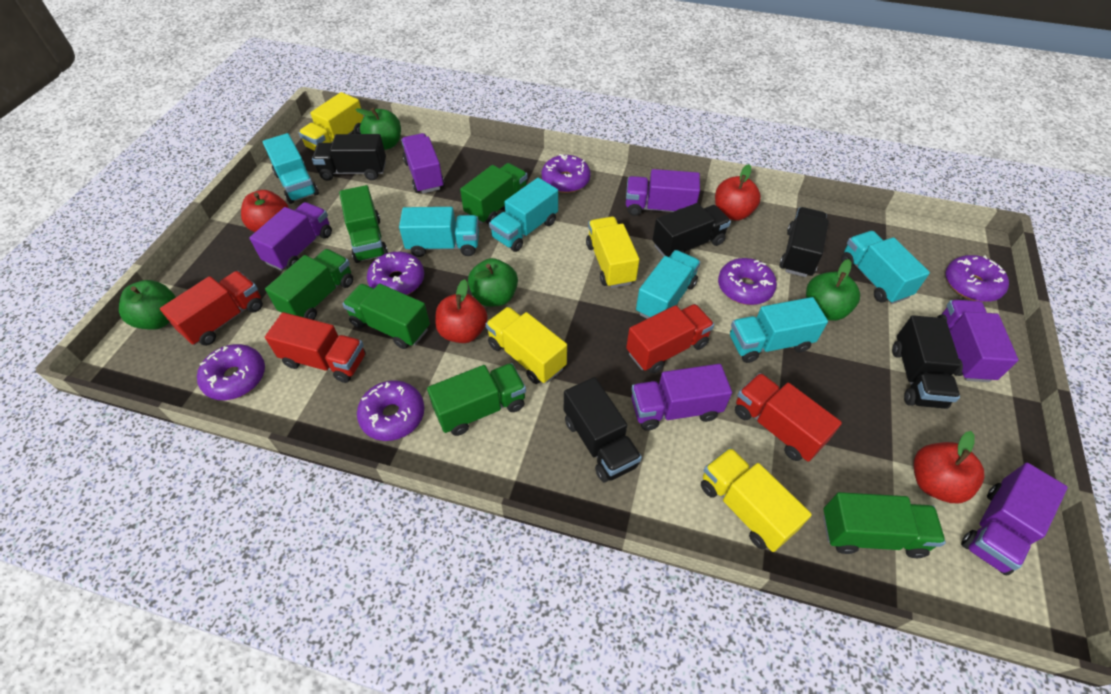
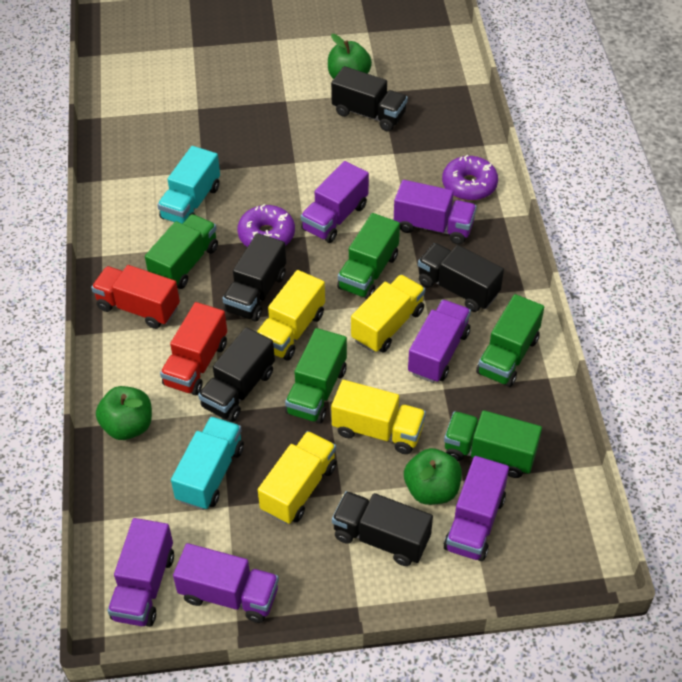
green apple: 4 -> 3
green truck: 6 -> 5
purple donut: 6 -> 2
red apple: 4 -> 0
red truck: 4 -> 2
turquoise truck: 6 -> 2

